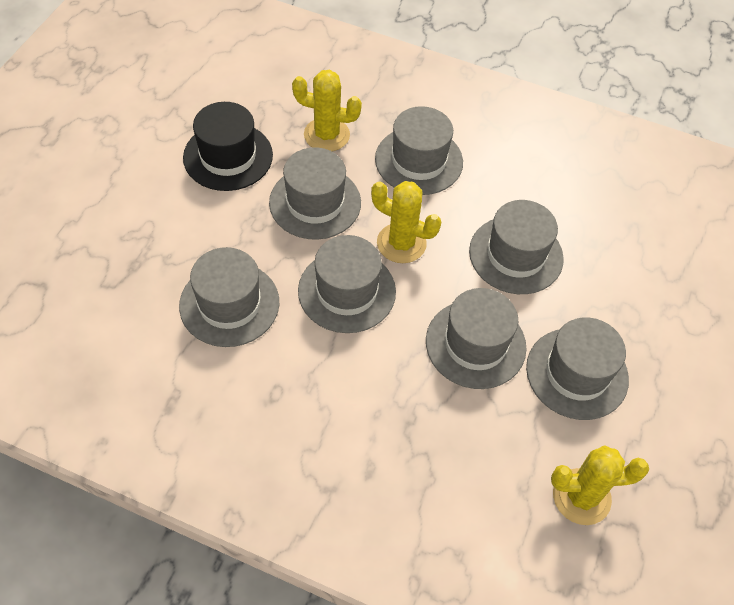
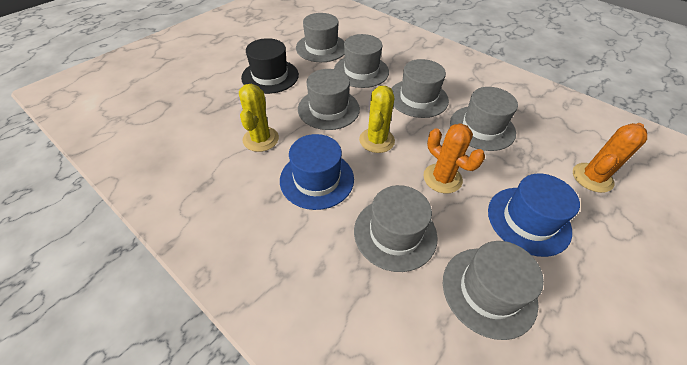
blue hat: 0 -> 2
orange cactus: 0 -> 2
yellow cactus: 3 -> 2

